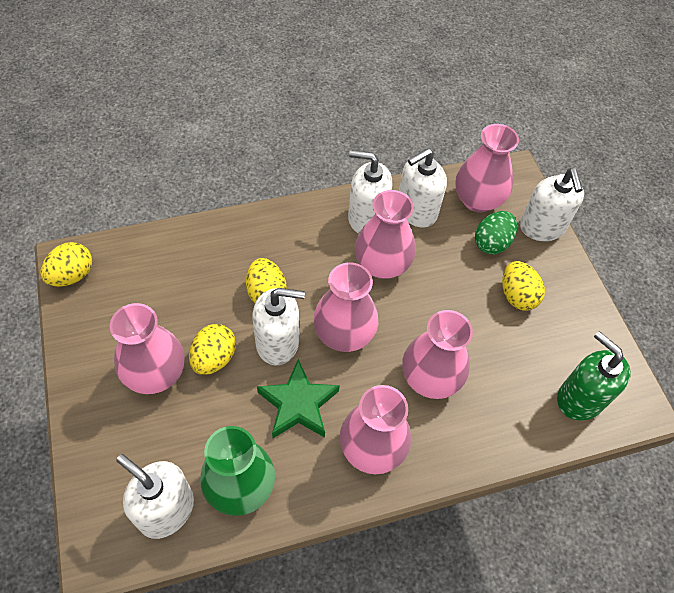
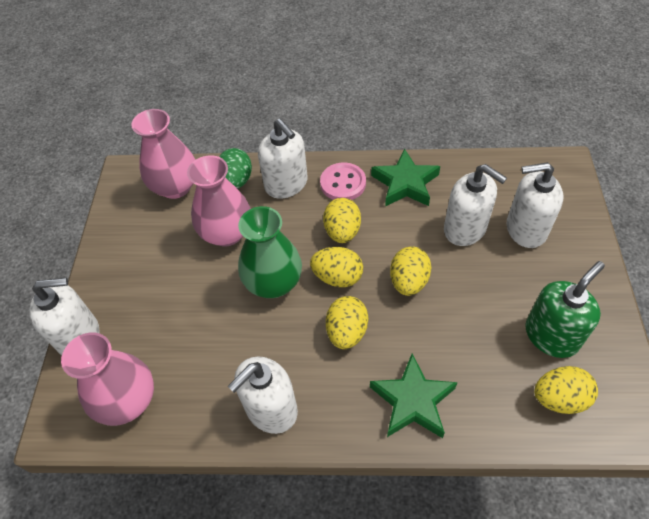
green star: 1 -> 2
pink button: 0 -> 1
pink vase: 6 -> 3
yellow egg: 4 -> 5

